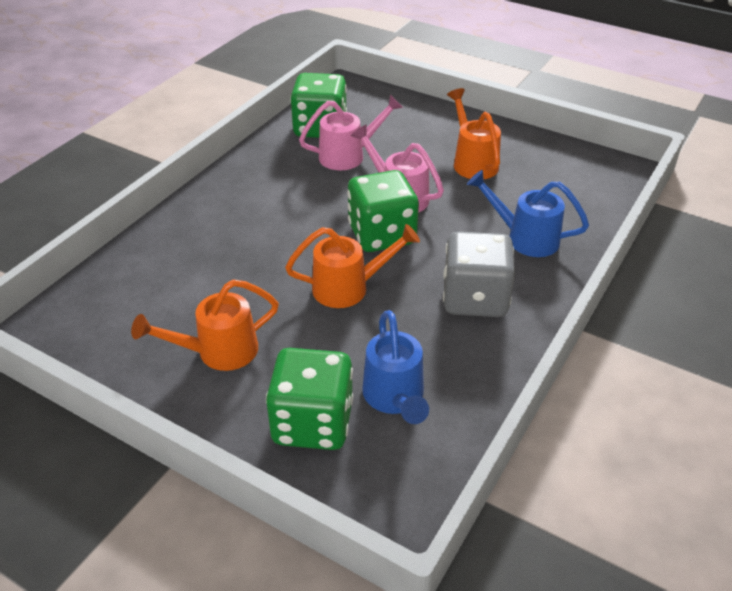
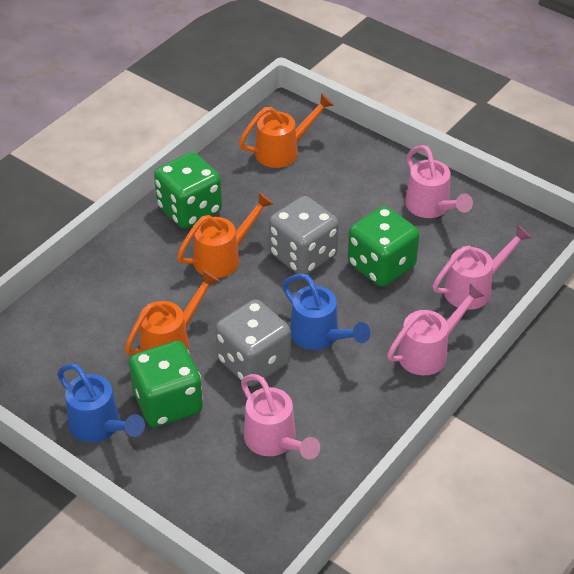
grey dice: 1 -> 2
pink watering can: 2 -> 4

